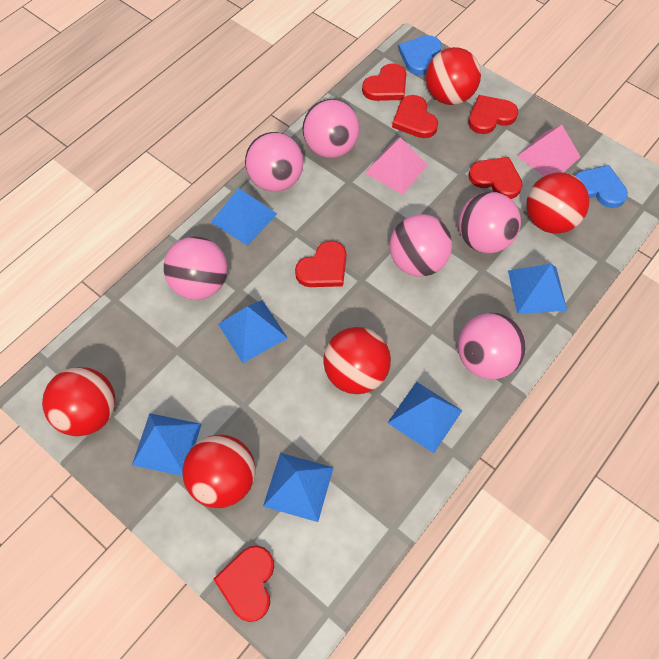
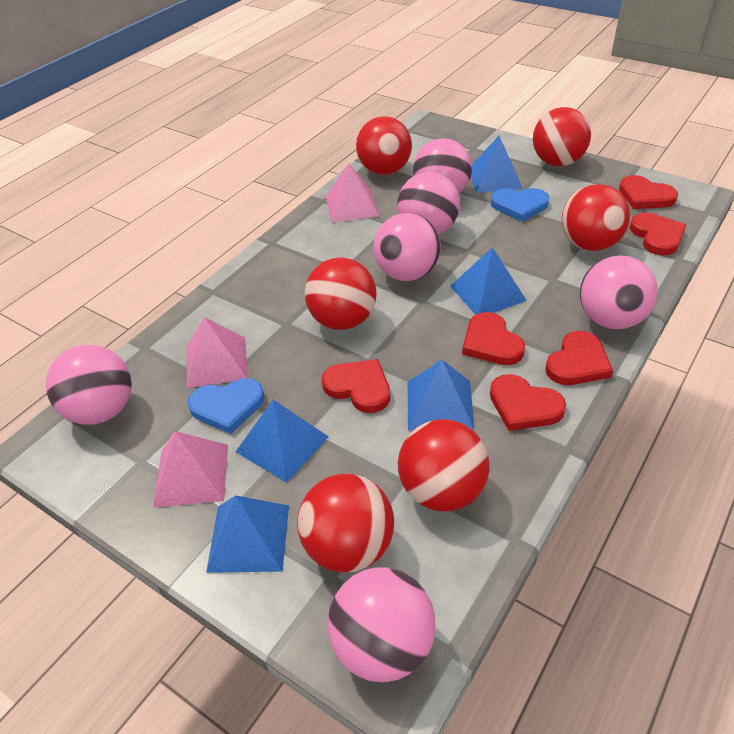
blue pyramid: 6 -> 5
pink pyramid: 2 -> 3
red ball: 5 -> 6

